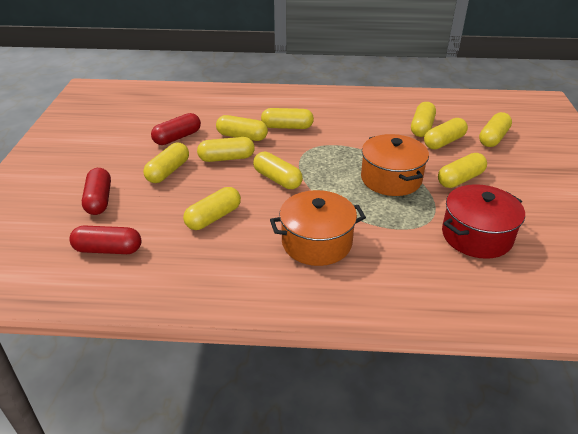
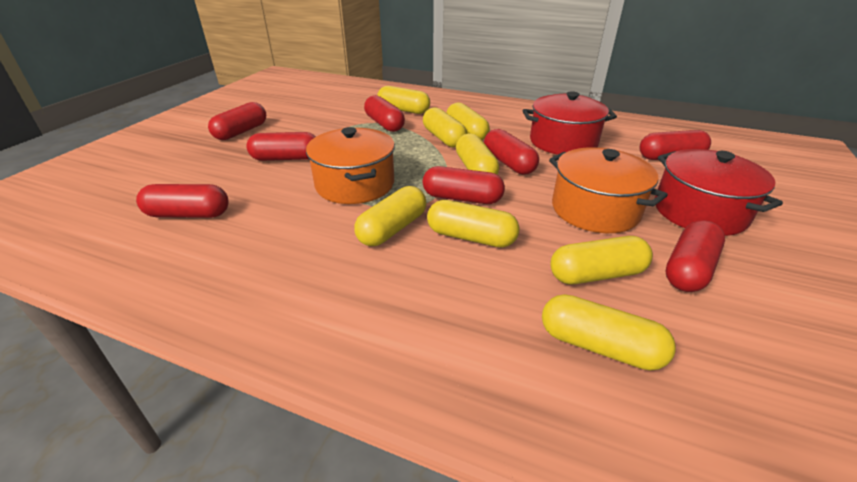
red capsule: 3 -> 8
red pot: 1 -> 2
yellow capsule: 10 -> 8

